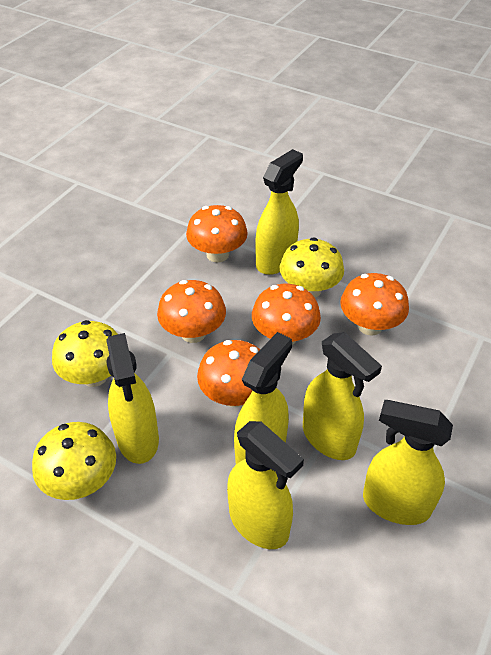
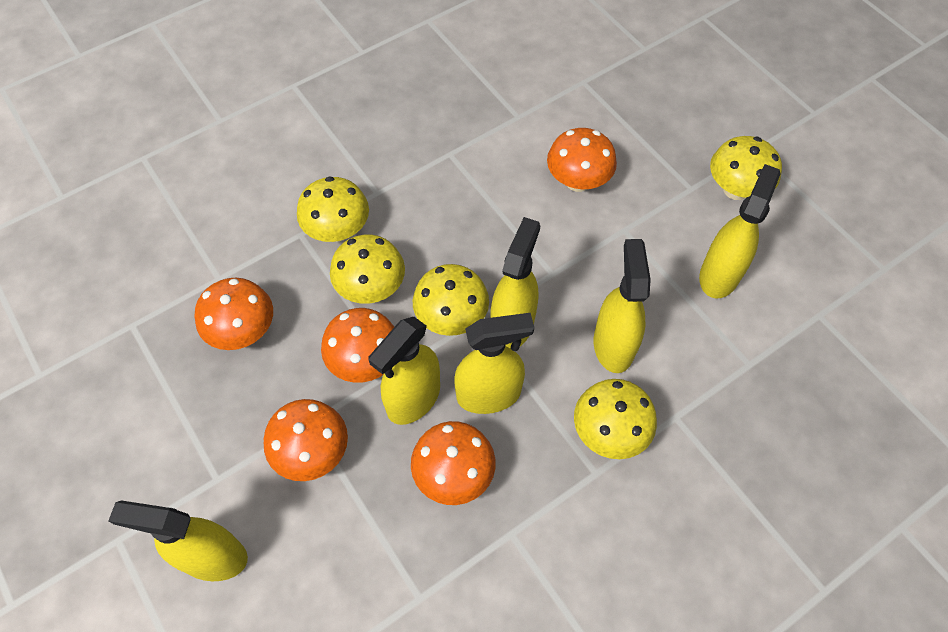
yellow mushroom: 3 -> 5

